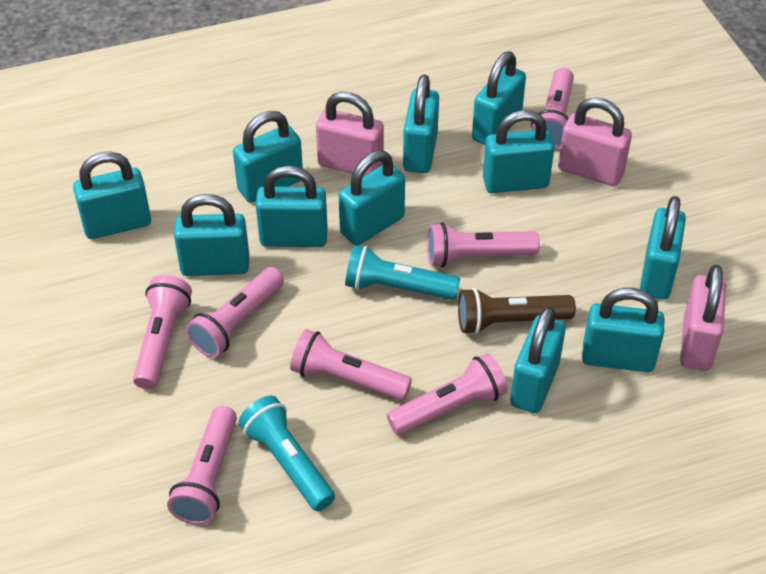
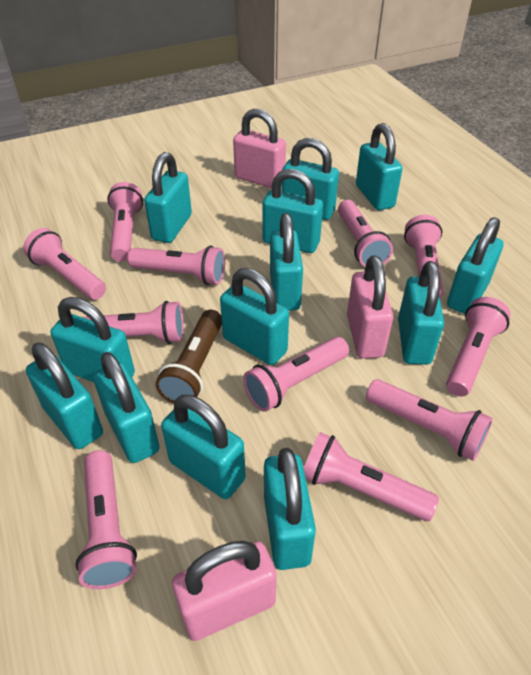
pink flashlight: 7 -> 11
turquoise flashlight: 2 -> 0
turquoise padlock: 11 -> 13

